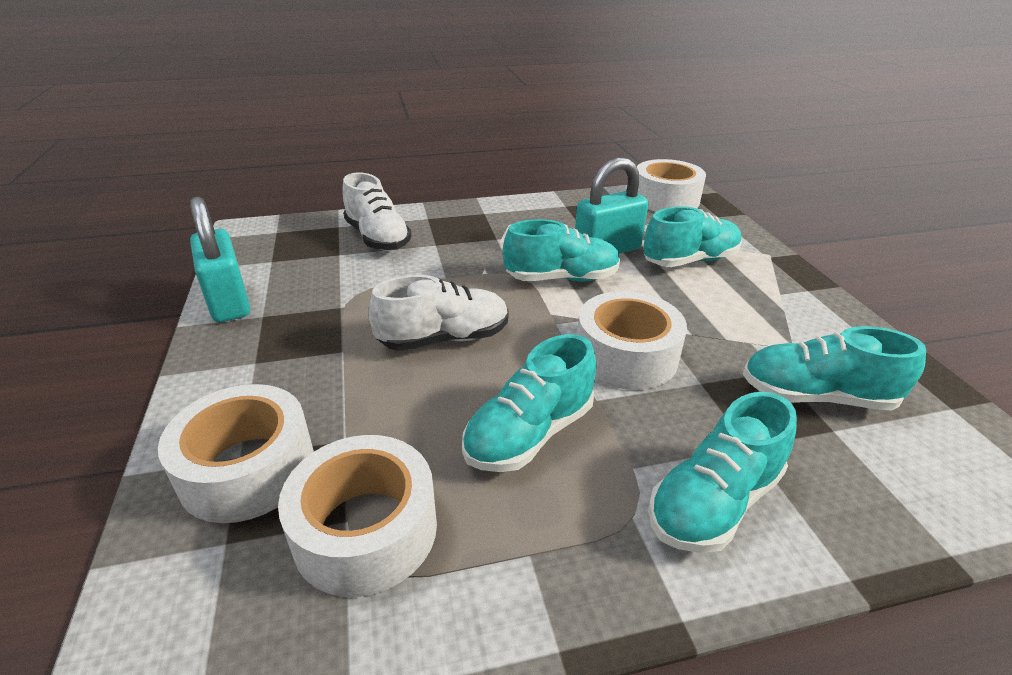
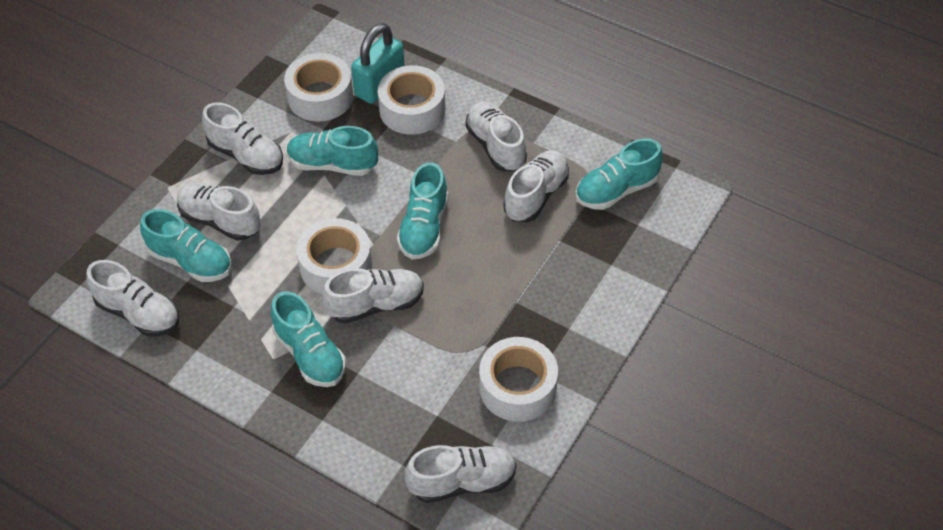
turquoise padlock: 2 -> 1
white shoe: 2 -> 7

